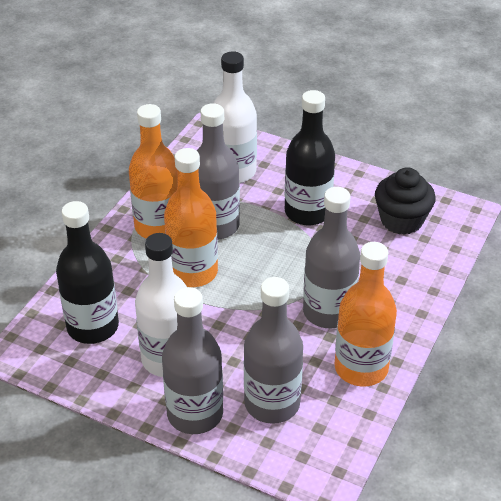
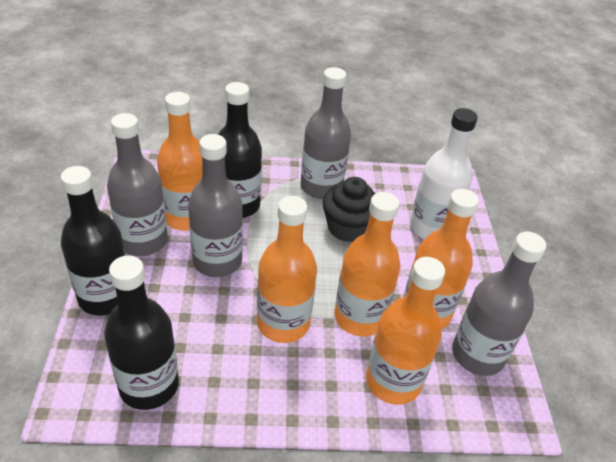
black bottle: 2 -> 3
orange bottle: 3 -> 5
white bottle: 2 -> 1

